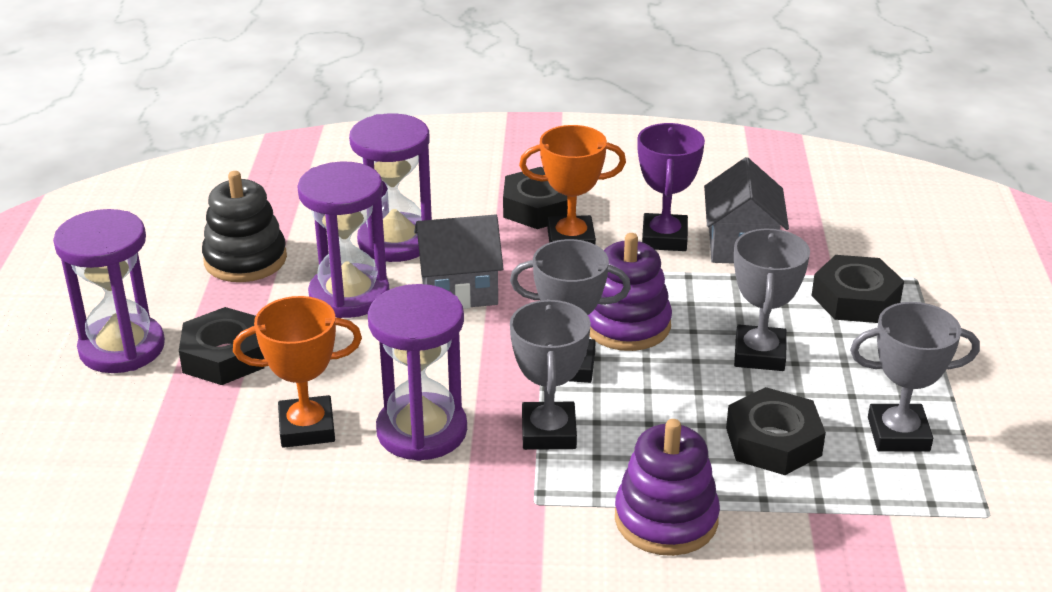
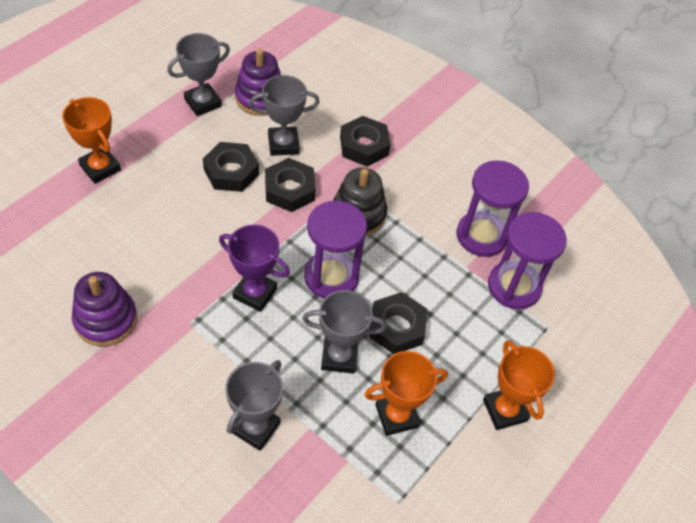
grey house: 2 -> 0
orange trophy: 2 -> 3
purple hourglass: 4 -> 3

